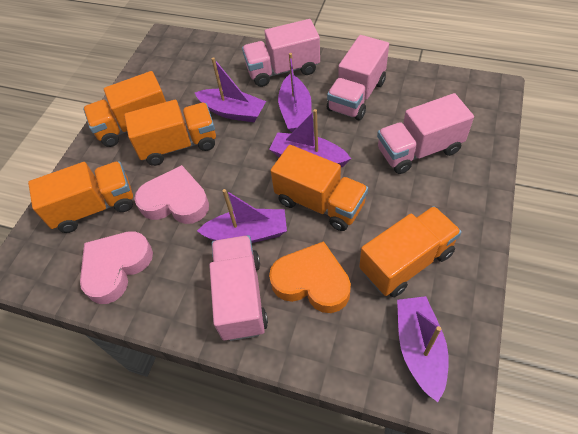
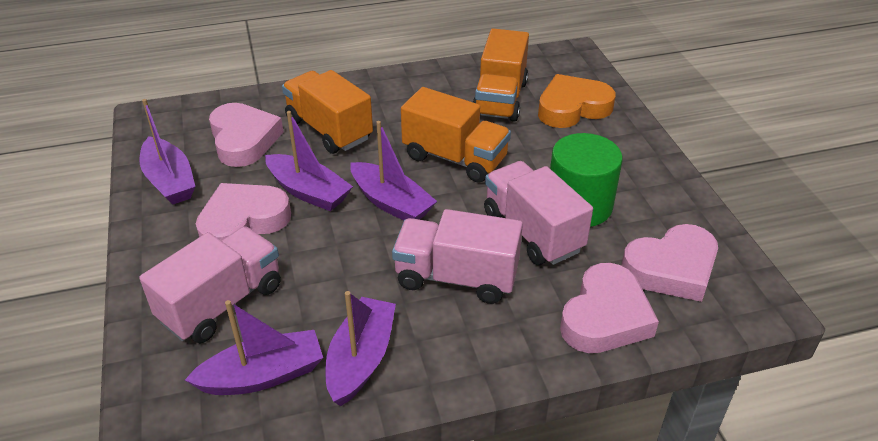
green cylinder: 0 -> 1
orange truck: 5 -> 3
pink heart: 2 -> 4
pink truck: 4 -> 3

